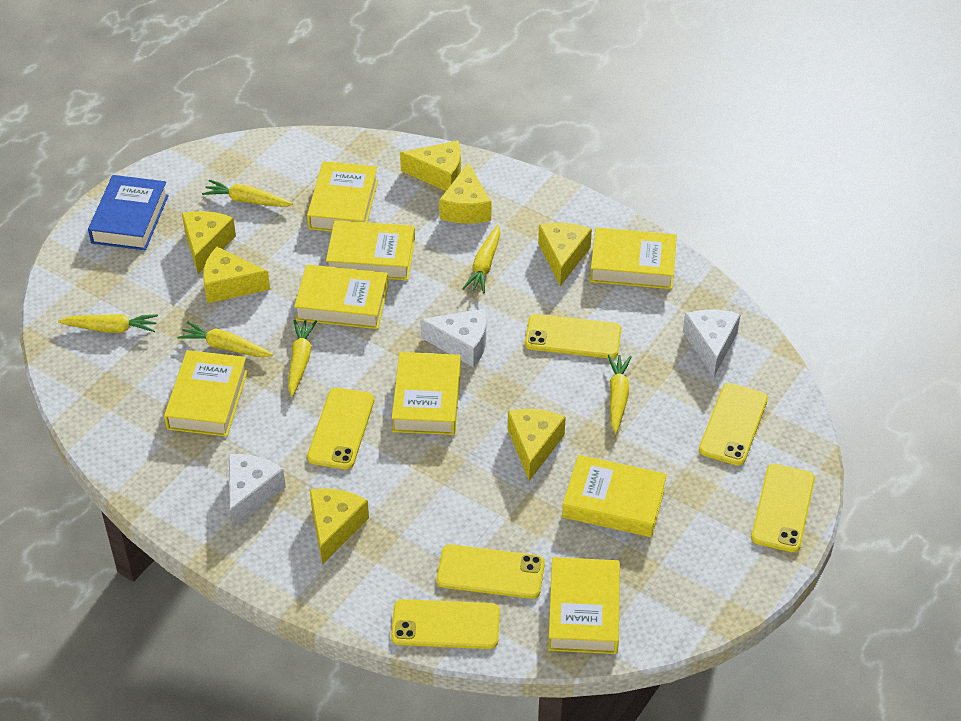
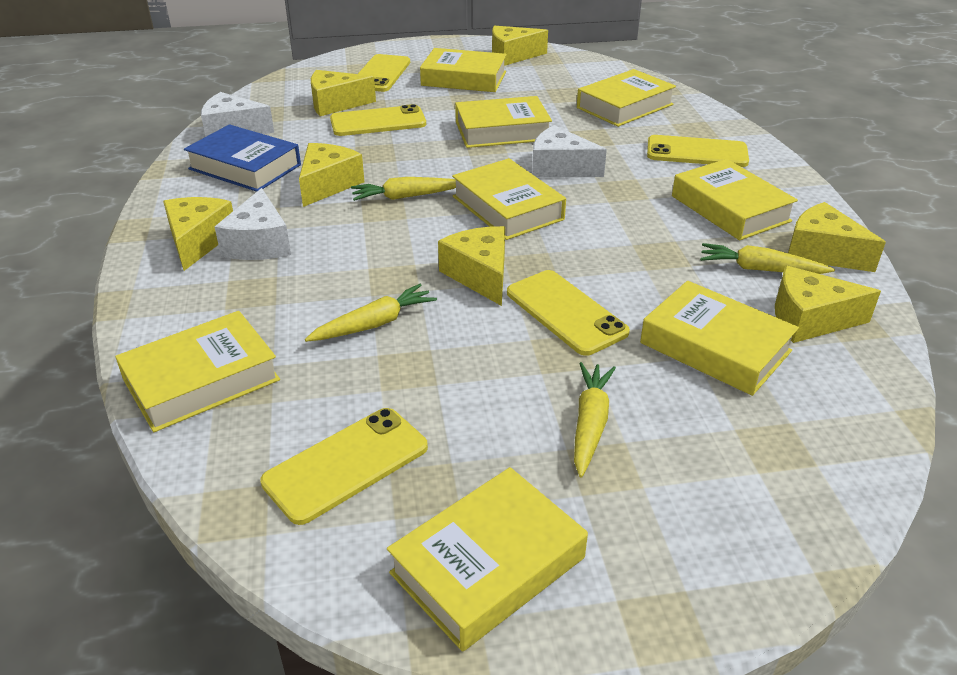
yellow carrot: 6 -> 4
yellow phone: 6 -> 5

